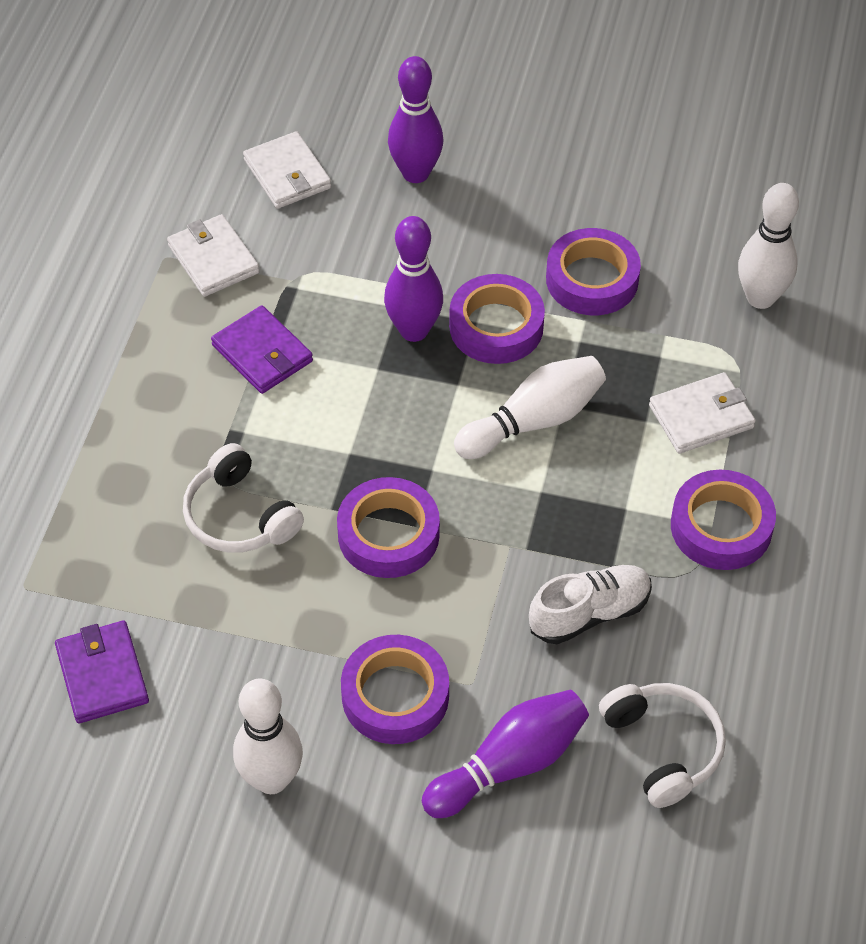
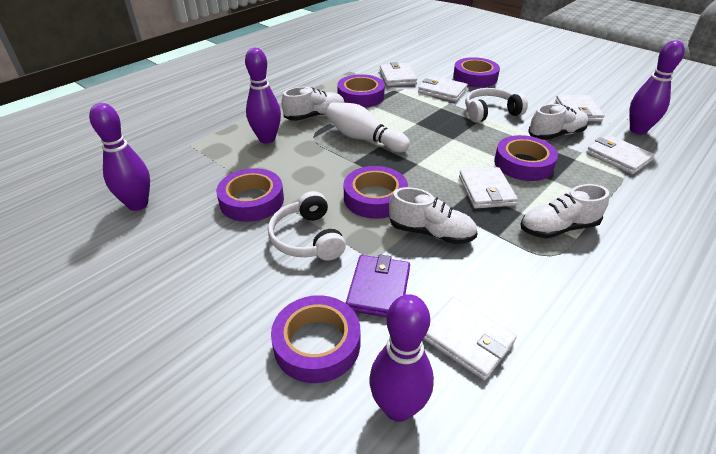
purple bowling pin: 3 -> 4
purple tape: 5 -> 6
purple wallet: 2 -> 1
white bowling pin: 3 -> 1
white shoe: 1 -> 4
white wallet: 3 -> 6

